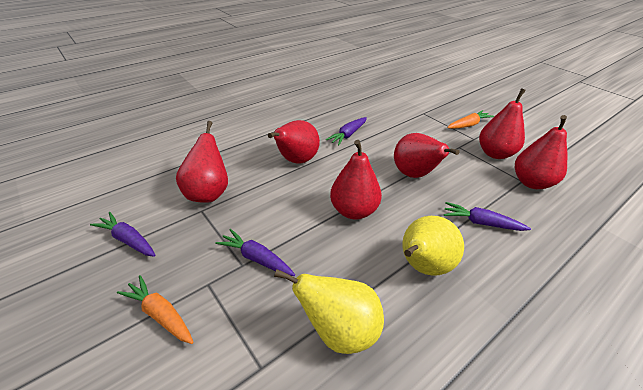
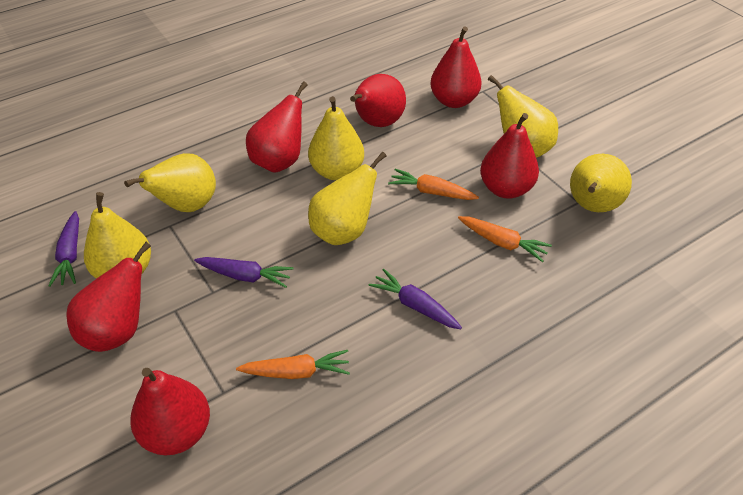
orange carrot: 2 -> 3
purple carrot: 4 -> 3
yellow pear: 2 -> 6

